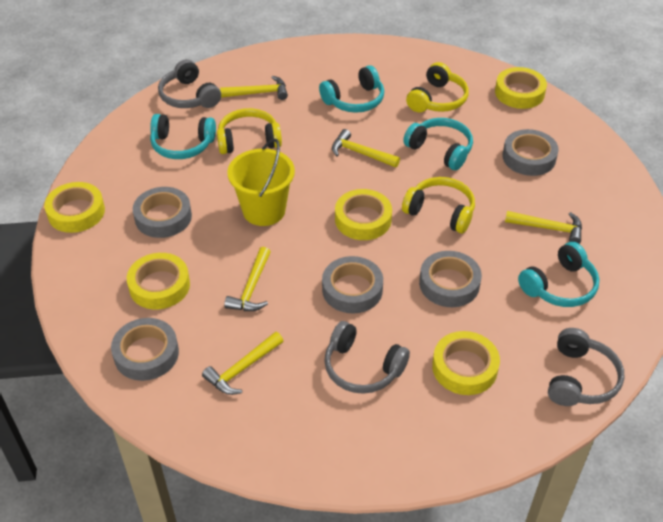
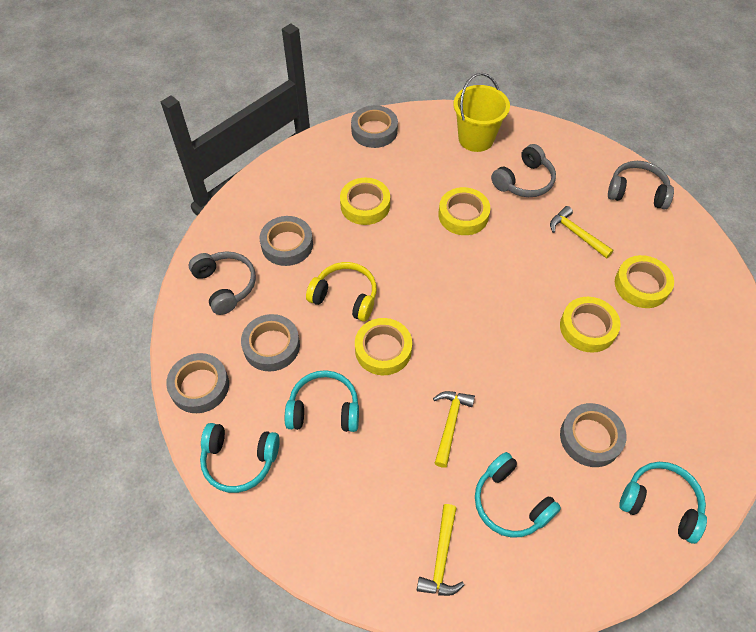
yellow hammer: 5 -> 3
yellow headphones: 3 -> 1

